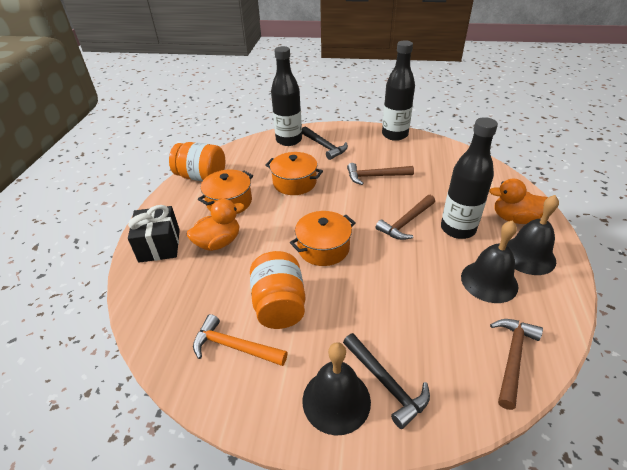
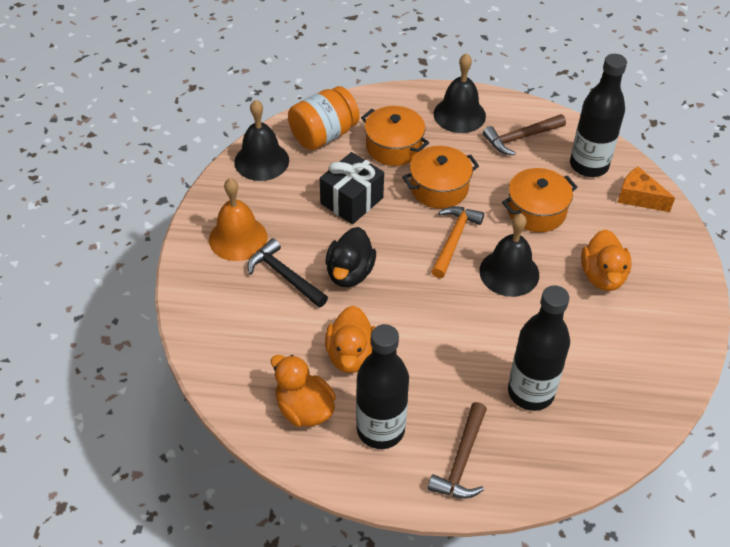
black duck: 0 -> 1
black hammer: 2 -> 1
brown hammer: 3 -> 2
orange bell: 0 -> 1
orange cheese: 0 -> 1
orange duck: 2 -> 3
orange jar: 2 -> 1

